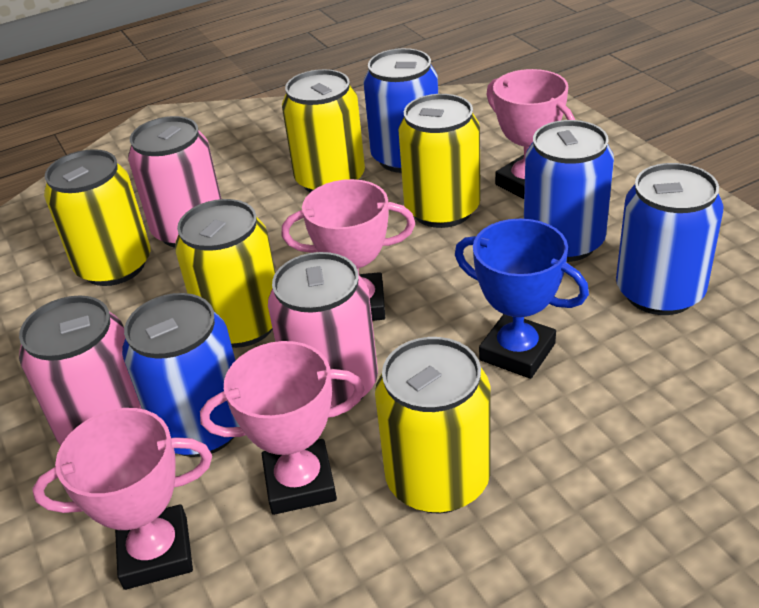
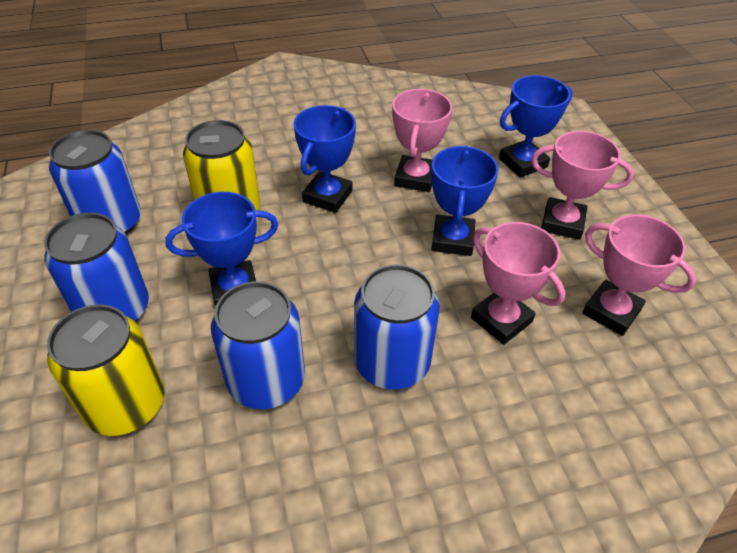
blue trophy: 1 -> 4
pink can: 3 -> 0
yellow can: 5 -> 2

